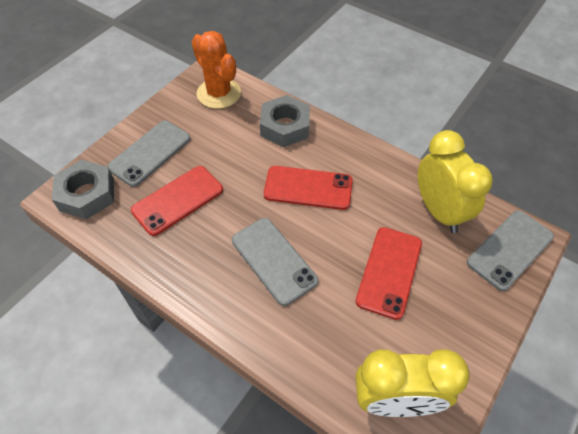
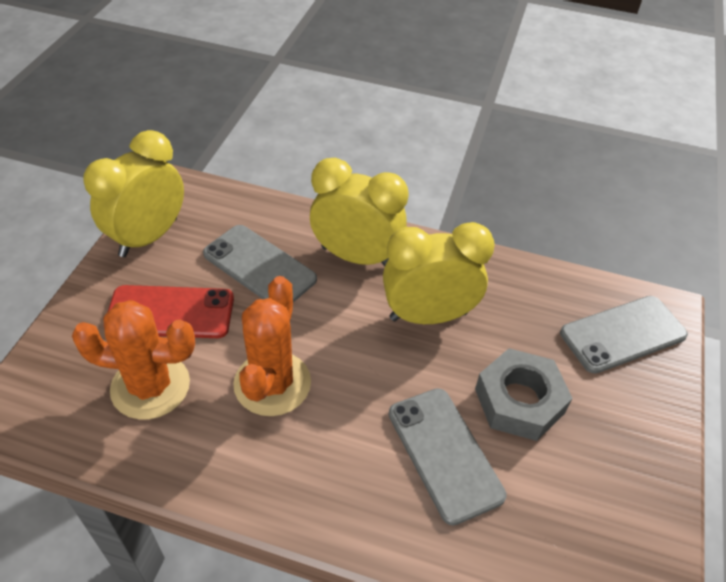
grey nut: 2 -> 1
orange cactus: 1 -> 2
red phone: 3 -> 1
yellow clock: 2 -> 3

